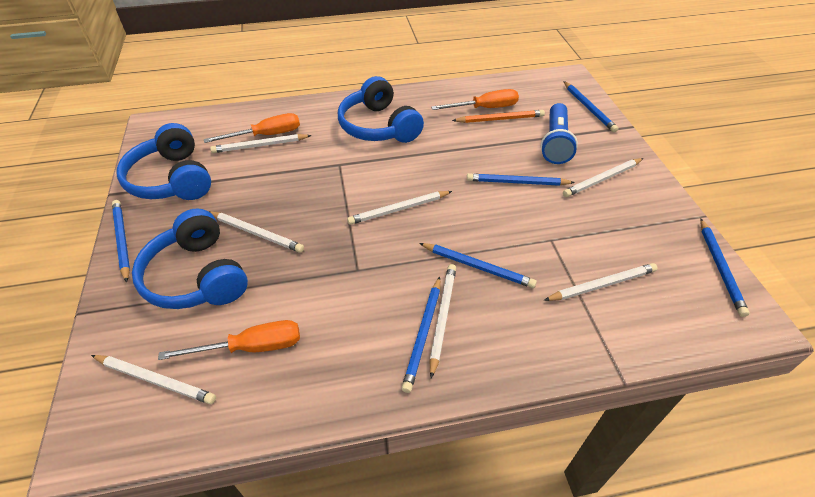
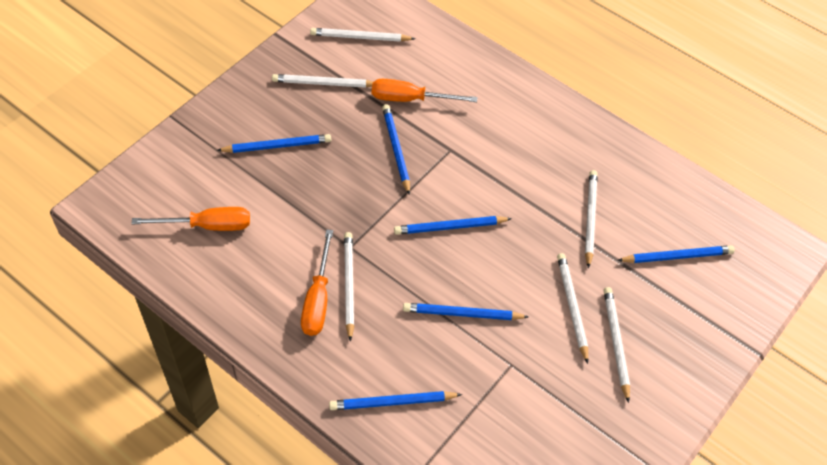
blue flashlight: 1 -> 0
blue headphones: 3 -> 0
orange pencil: 1 -> 0
white pencil: 7 -> 6

